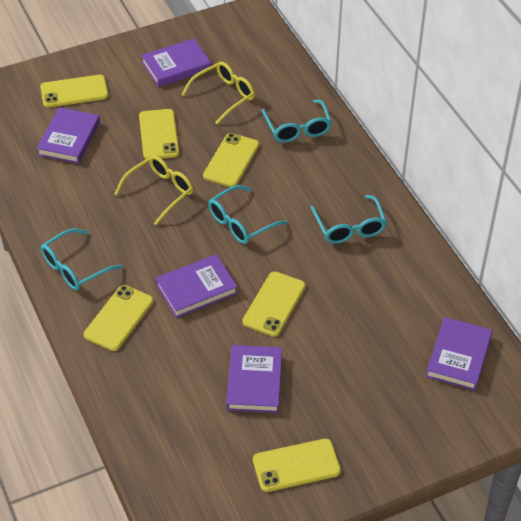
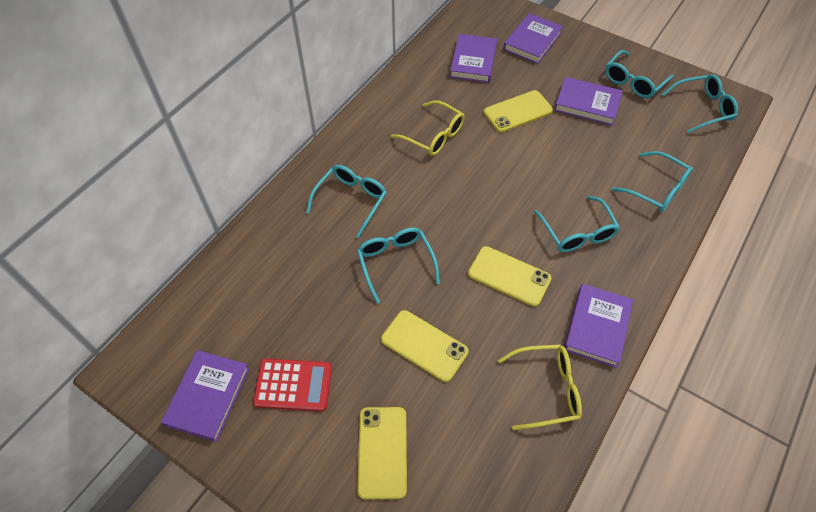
red calculator: 0 -> 1
turquoise glasses: 4 -> 6
yellow phone: 6 -> 4

